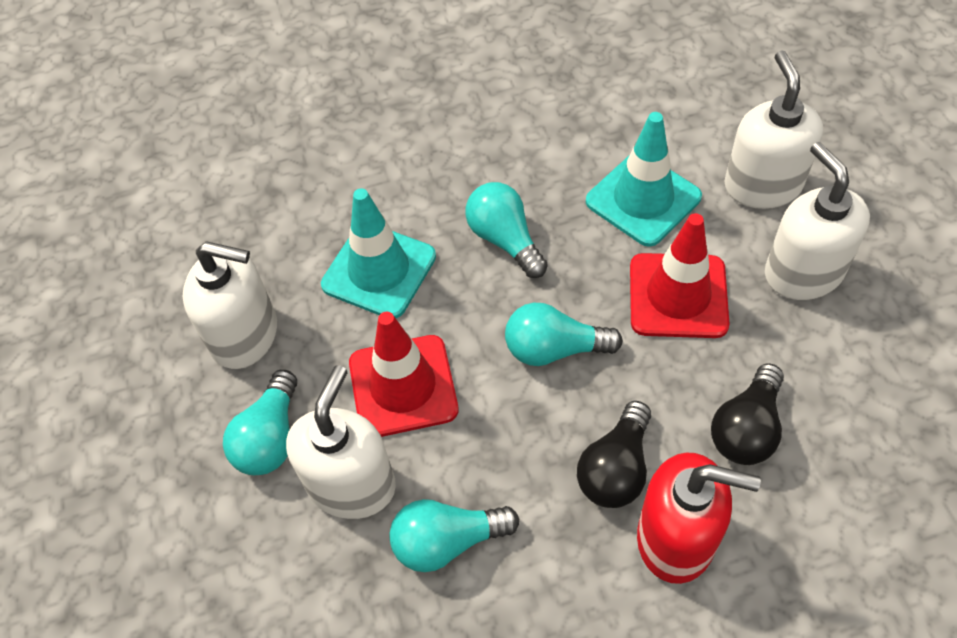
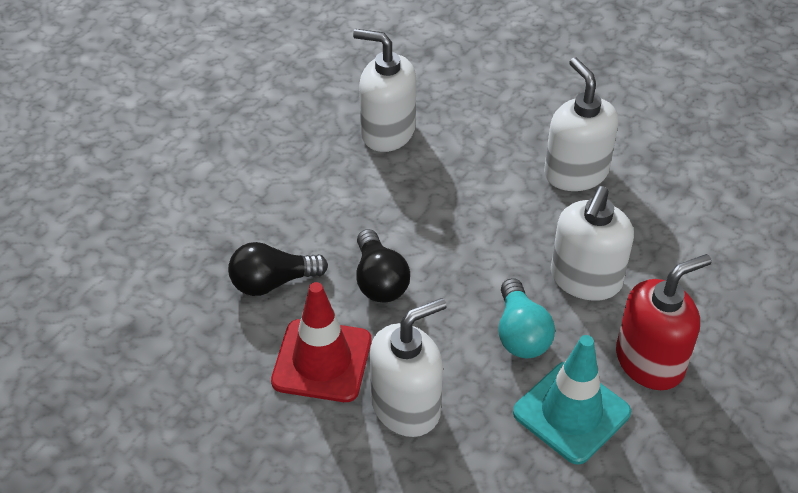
red traffic cone: 2 -> 1
turquoise light bulb: 4 -> 1
turquoise traffic cone: 2 -> 1

